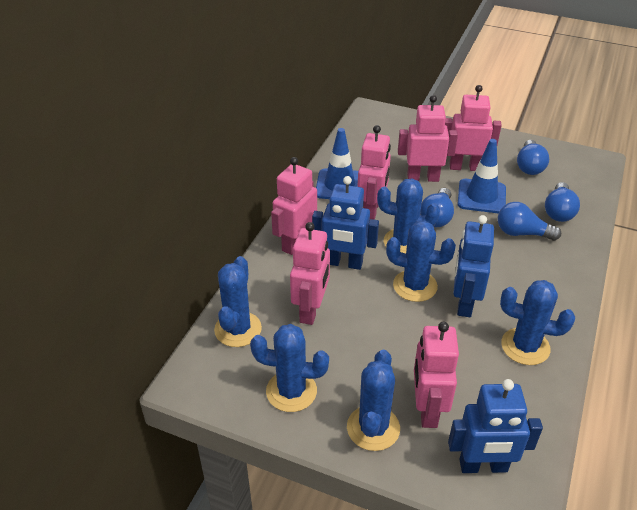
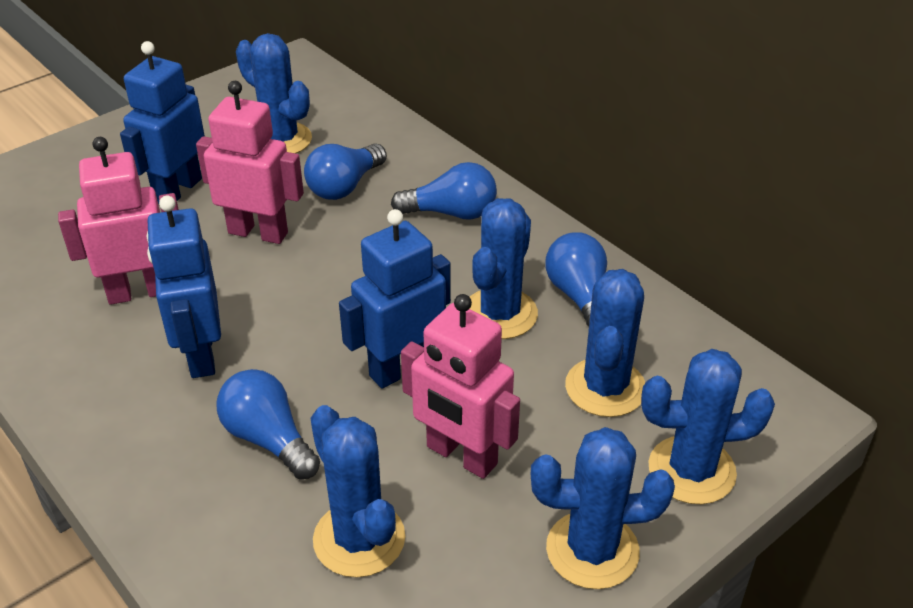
blue traffic cone: 2 -> 0
pink robot: 6 -> 3

